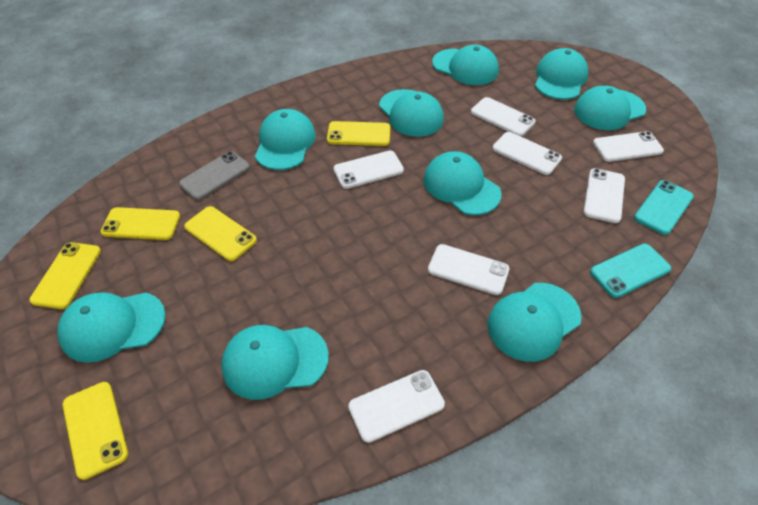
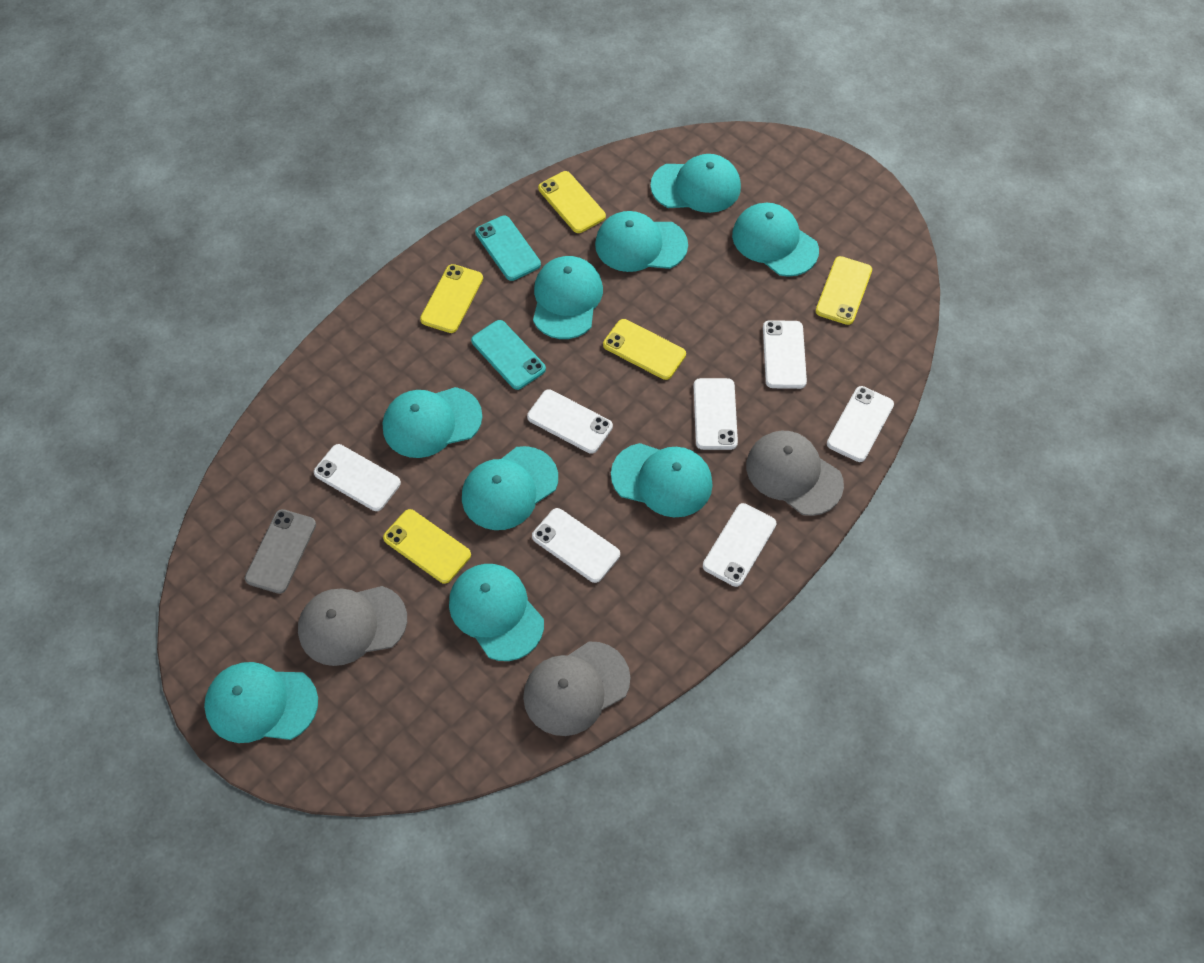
grey cap: 0 -> 3

